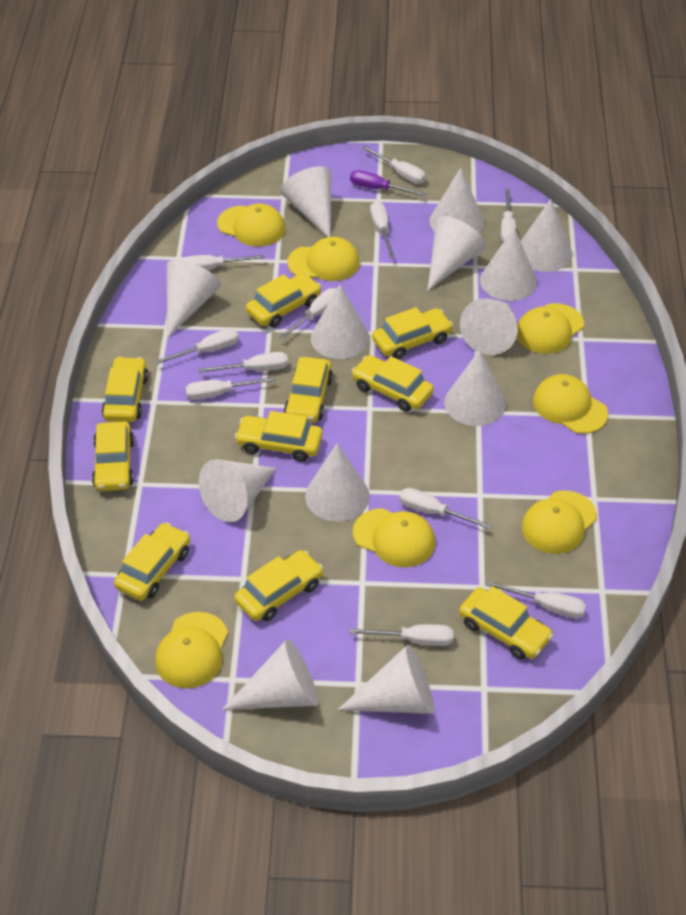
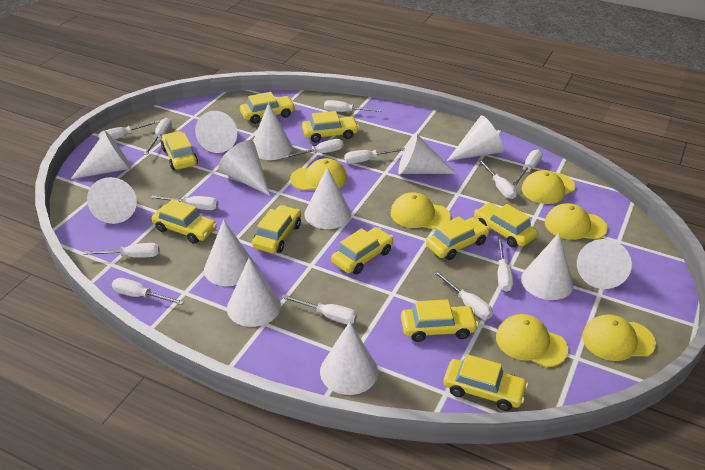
purple screwdriver: 1 -> 0
white screwdriver: 11 -> 13
yellow cap: 7 -> 6

